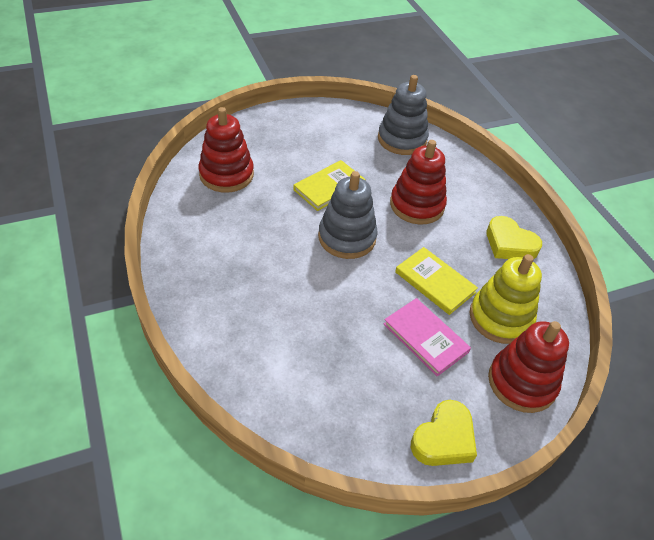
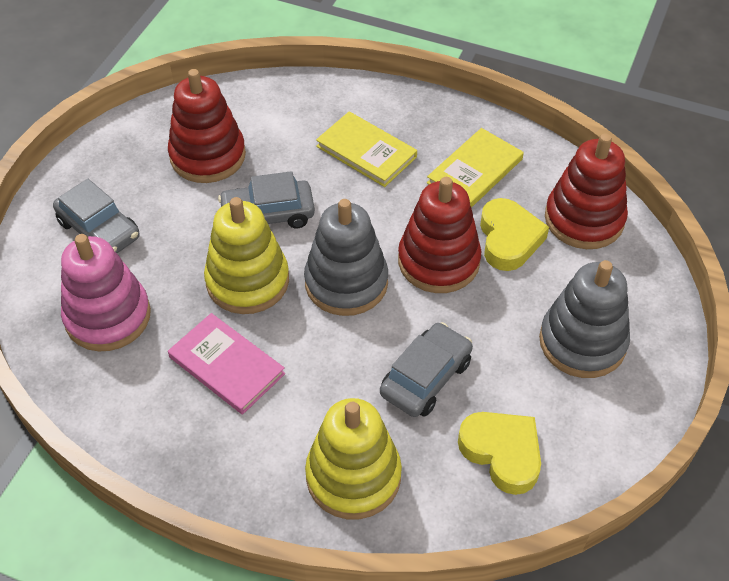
grey car: 0 -> 3
pink stacking toy: 0 -> 1
yellow stacking toy: 1 -> 2

